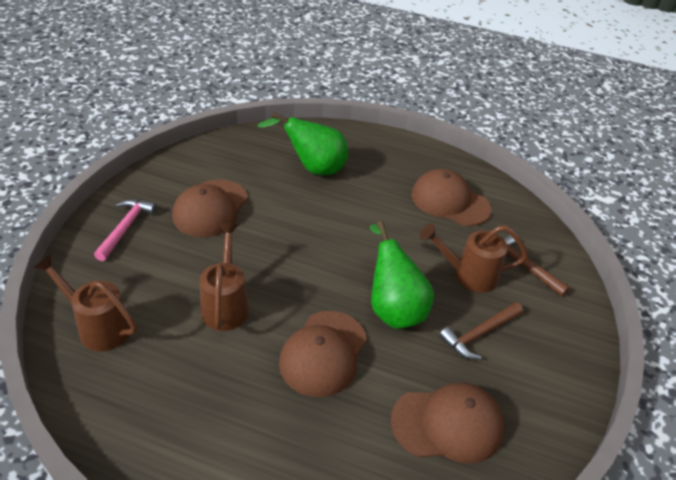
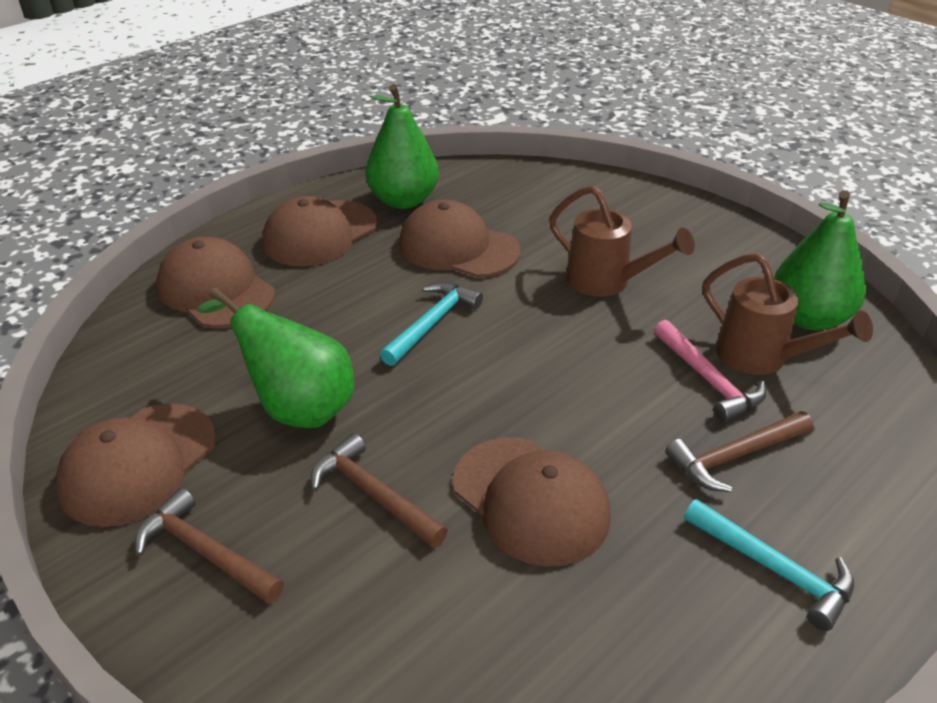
brown cap: 4 -> 5
brown hammer: 2 -> 3
brown watering can: 3 -> 2
green pear: 2 -> 3
turquoise hammer: 0 -> 2

